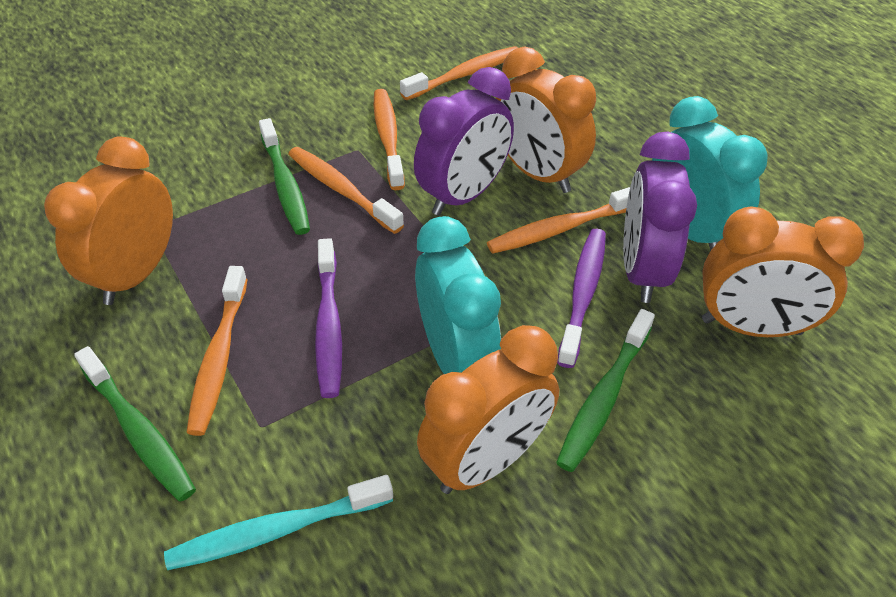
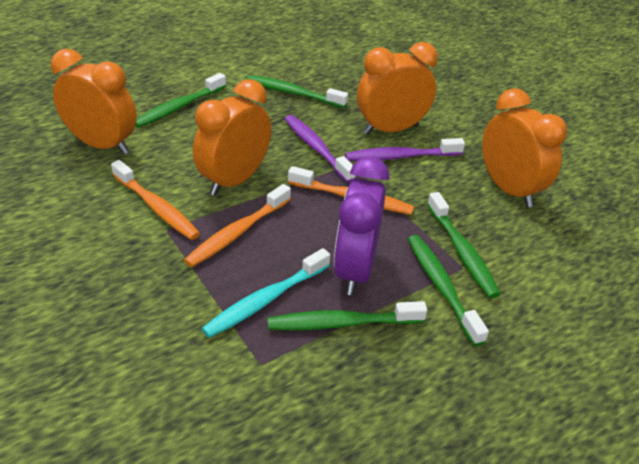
green toothbrush: 3 -> 5
orange toothbrush: 5 -> 3
purple clock: 2 -> 1
turquoise clock: 2 -> 0

